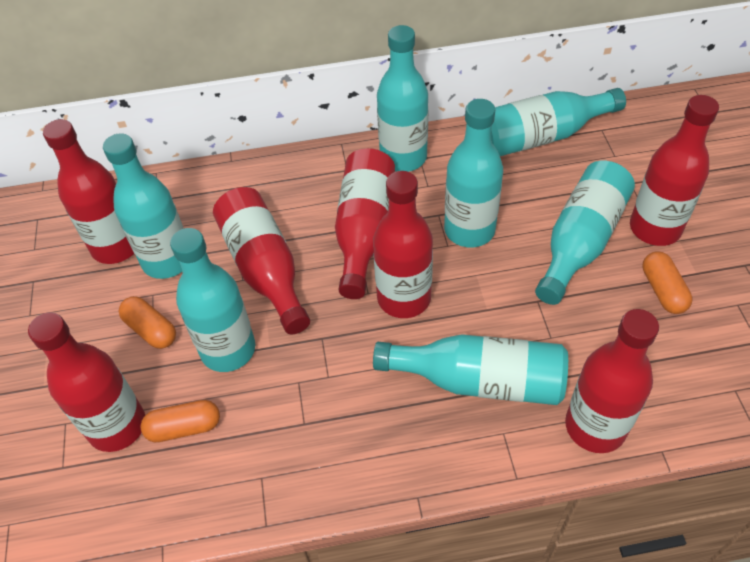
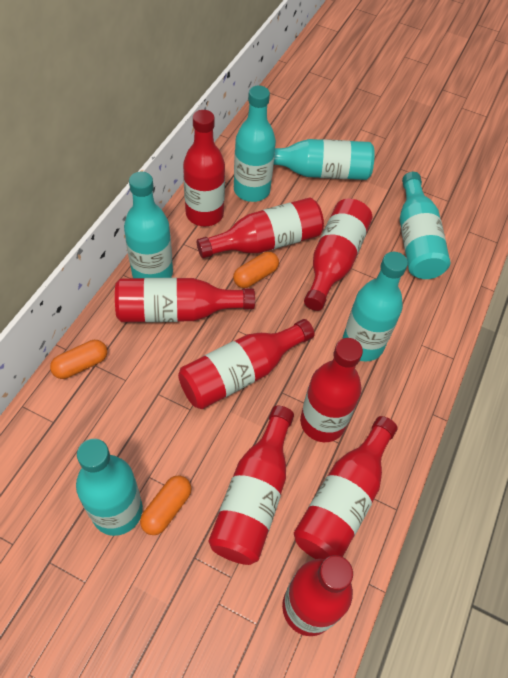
red bottle: 7 -> 9
turquoise bottle: 7 -> 6

